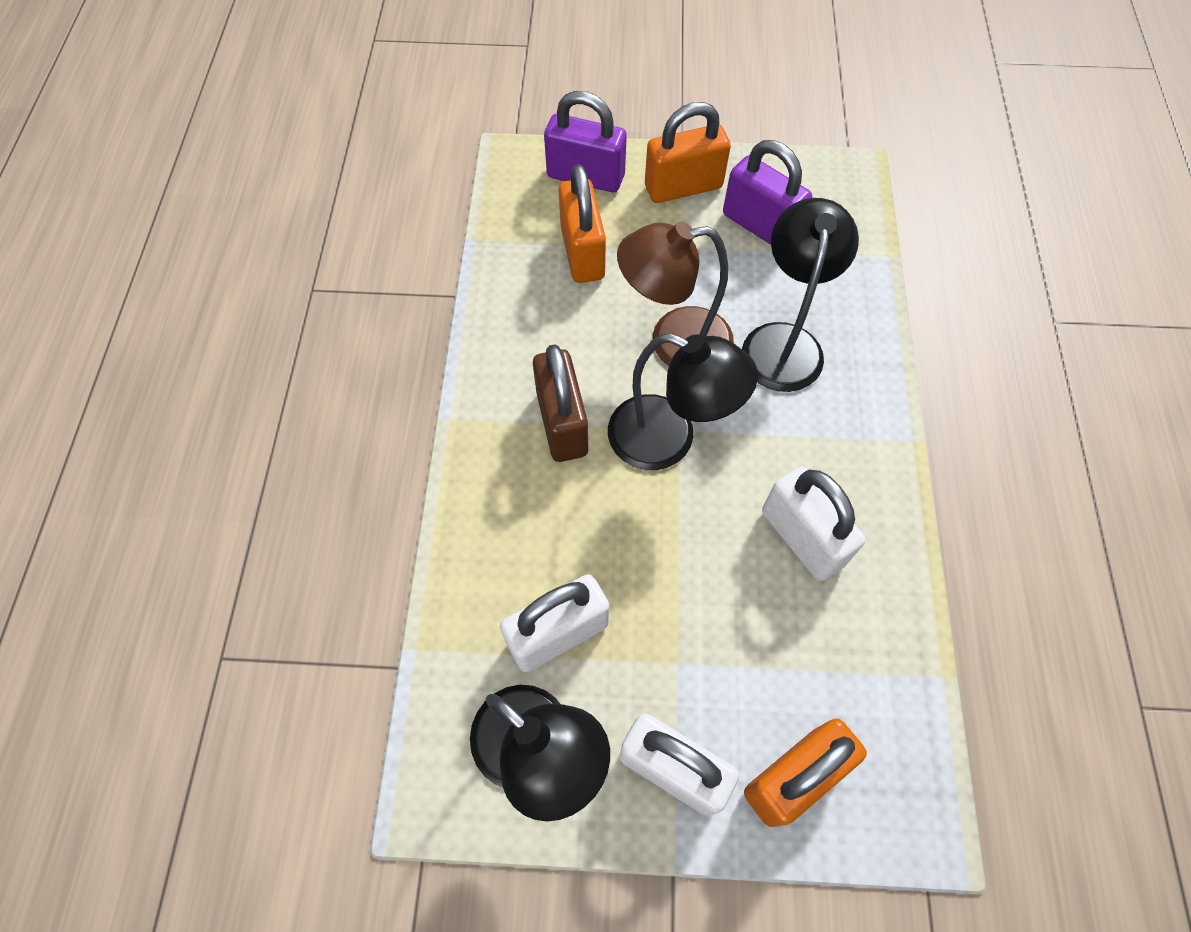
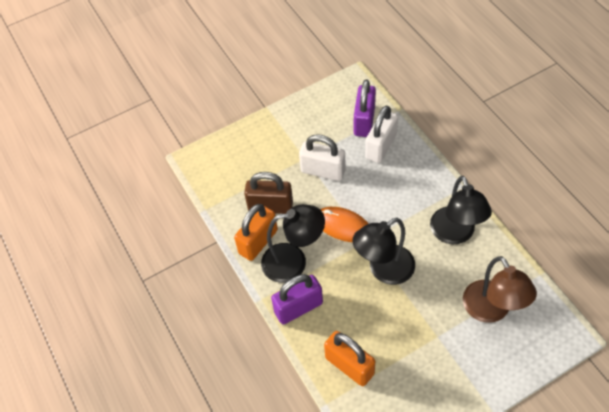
orange mouse: 0 -> 1
orange padlock: 3 -> 2
white padlock: 3 -> 2

